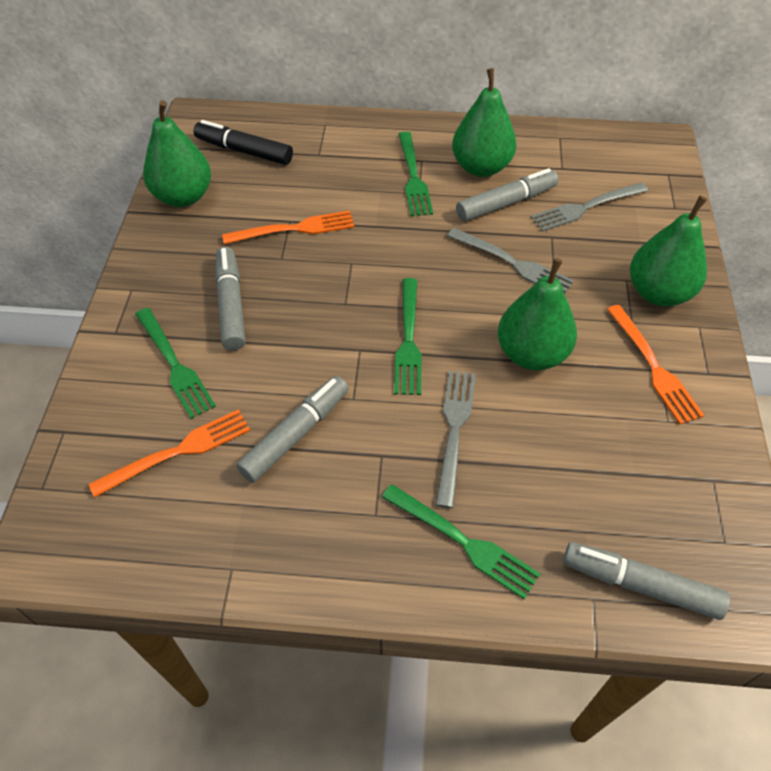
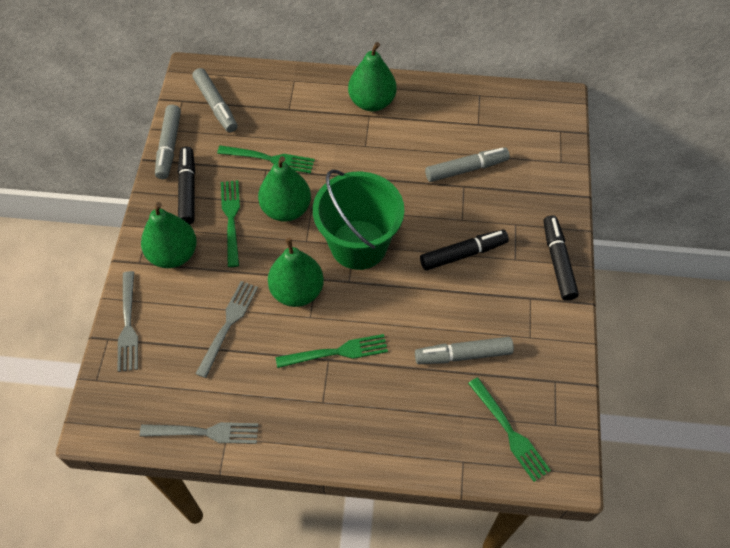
black marker: 1 -> 3
green bucket: 0 -> 1
orange fork: 3 -> 0

